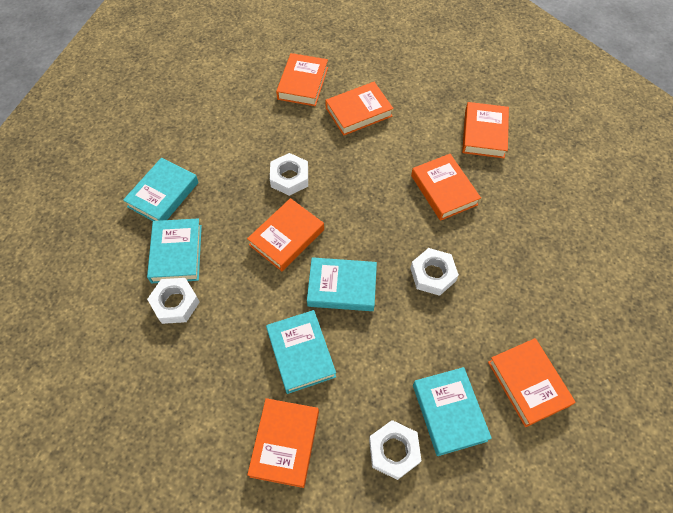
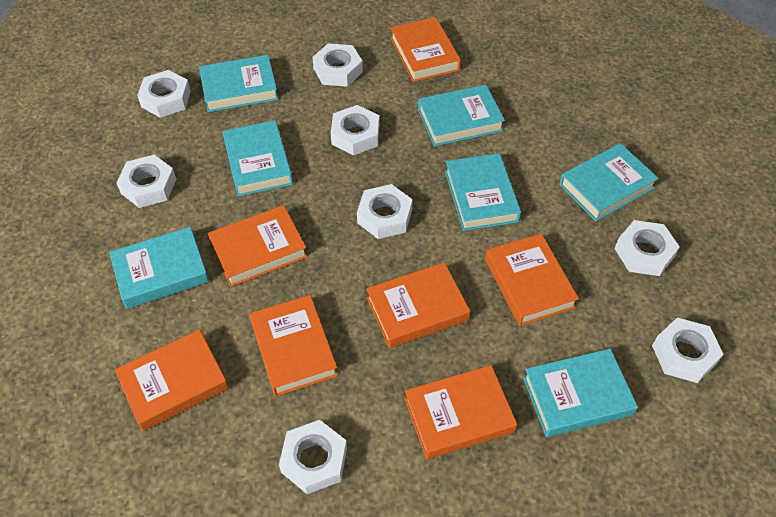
turquoise book: 5 -> 7
white nut: 4 -> 8

